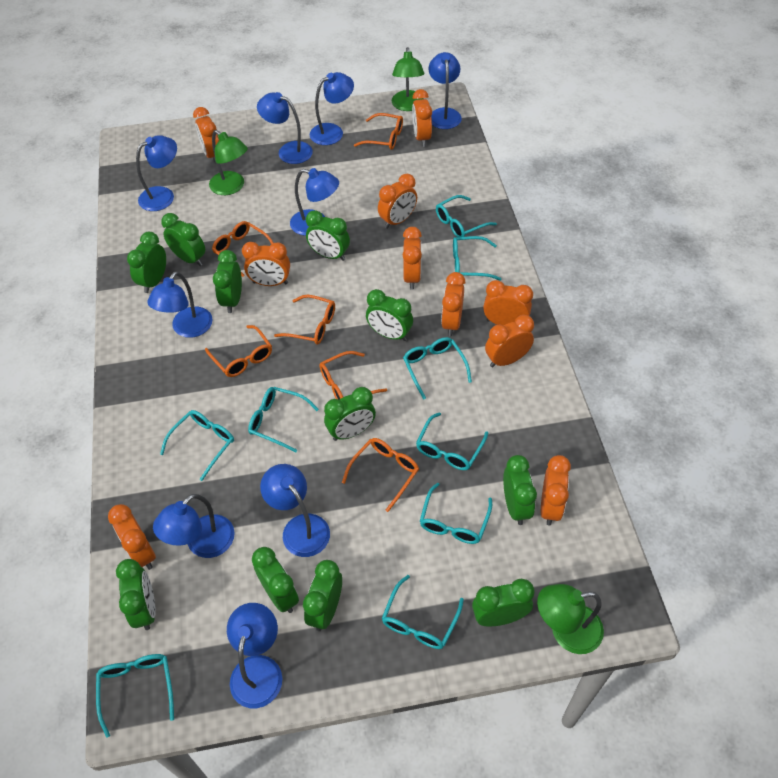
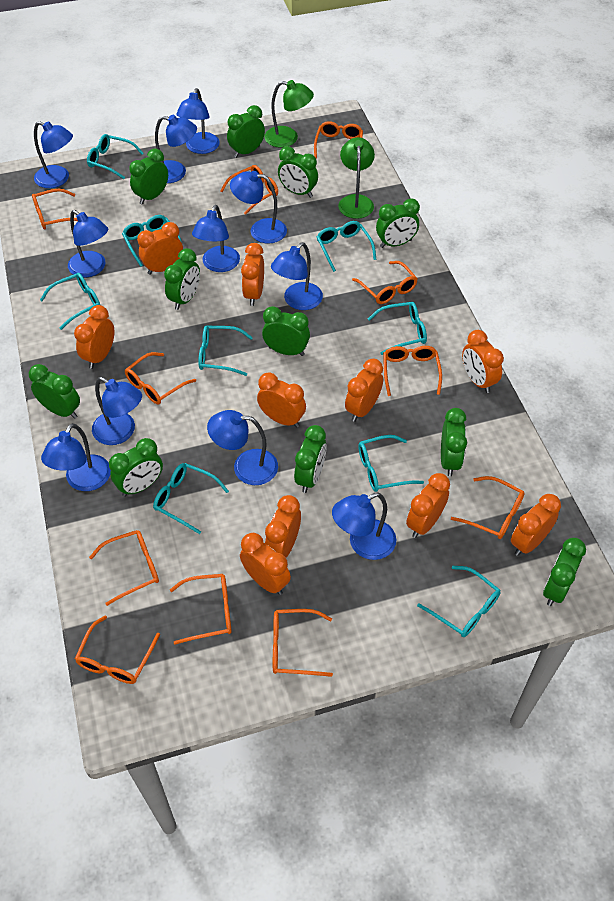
blue lamp: 9 -> 11
green lamp: 3 -> 2
orange glasses: 6 -> 11

